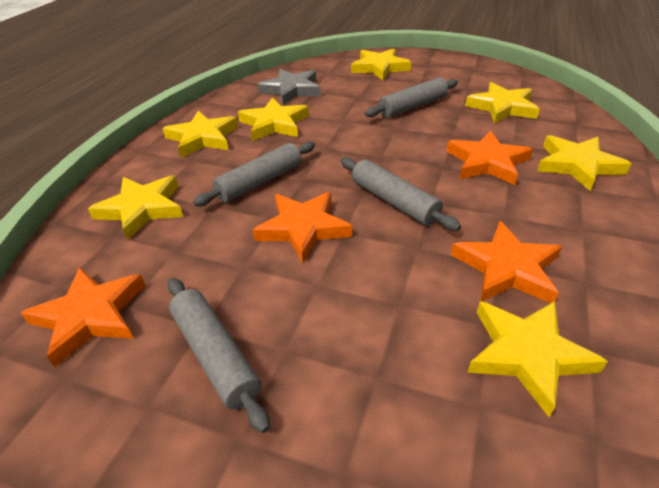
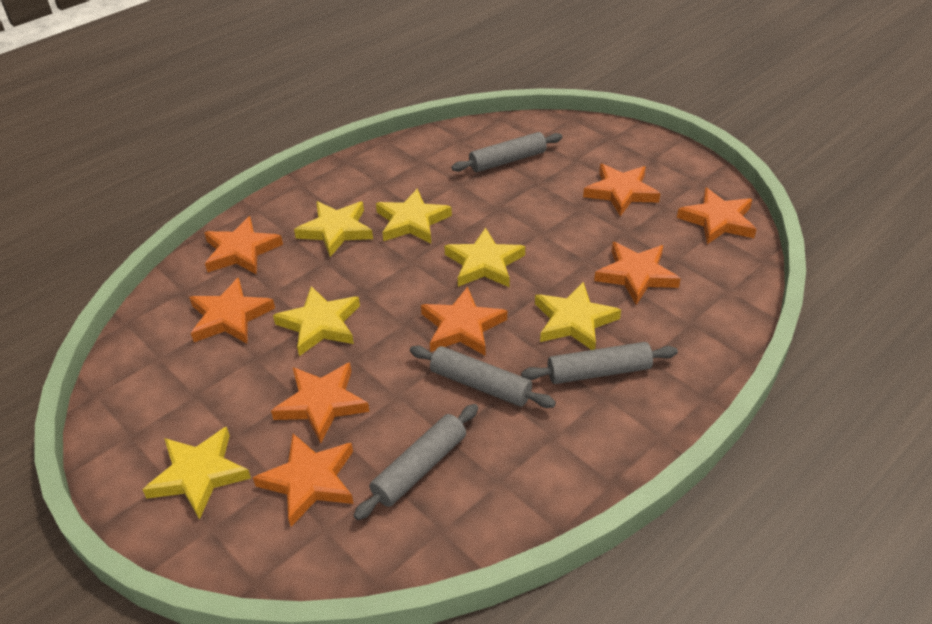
grey star: 1 -> 0
orange star: 4 -> 8
yellow star: 7 -> 6

